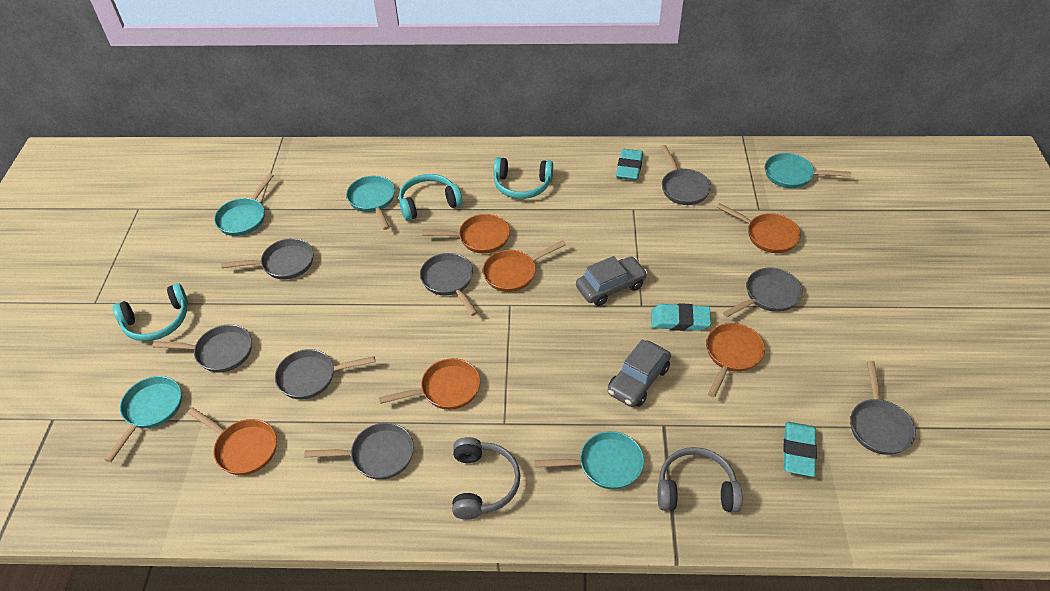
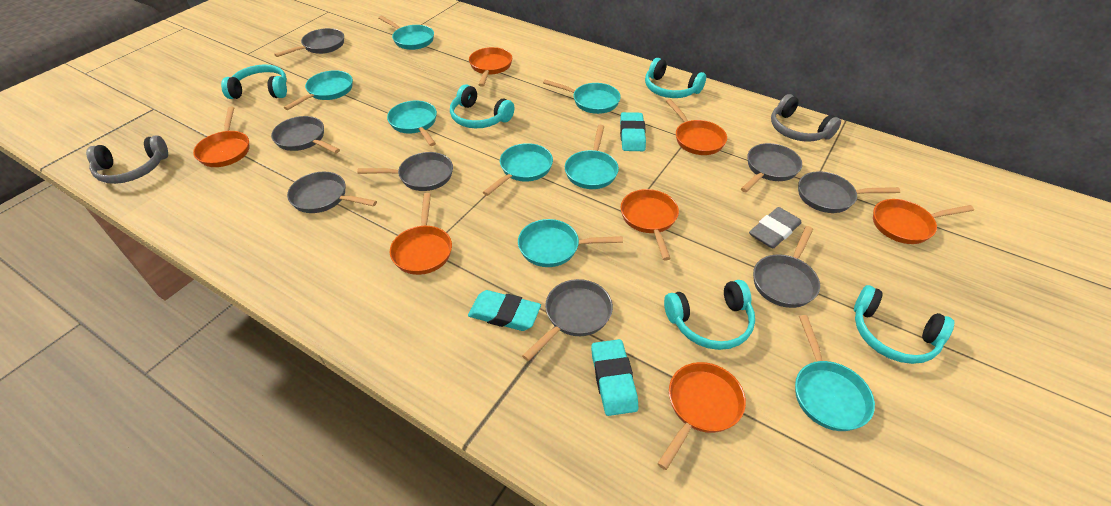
grey car: 2 -> 0
grey eraser: 0 -> 1
orange pan: 6 -> 7
turquoise headphones: 3 -> 5
turquoise pan: 5 -> 8

